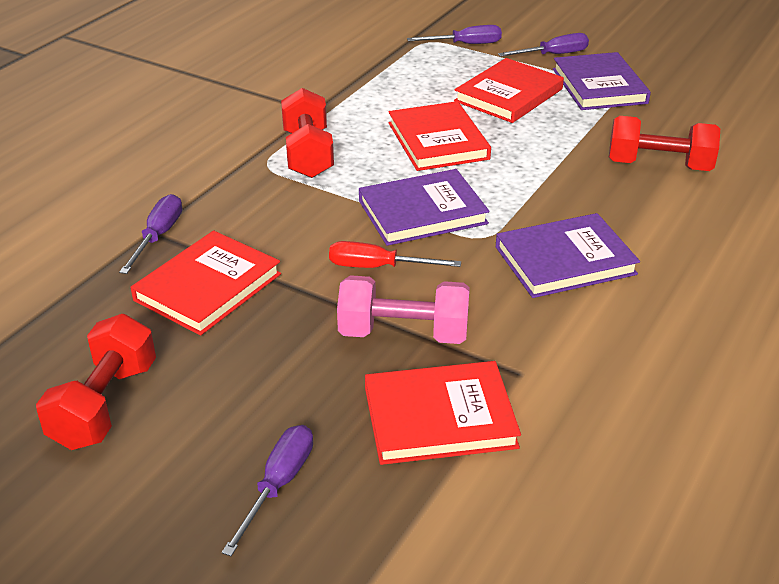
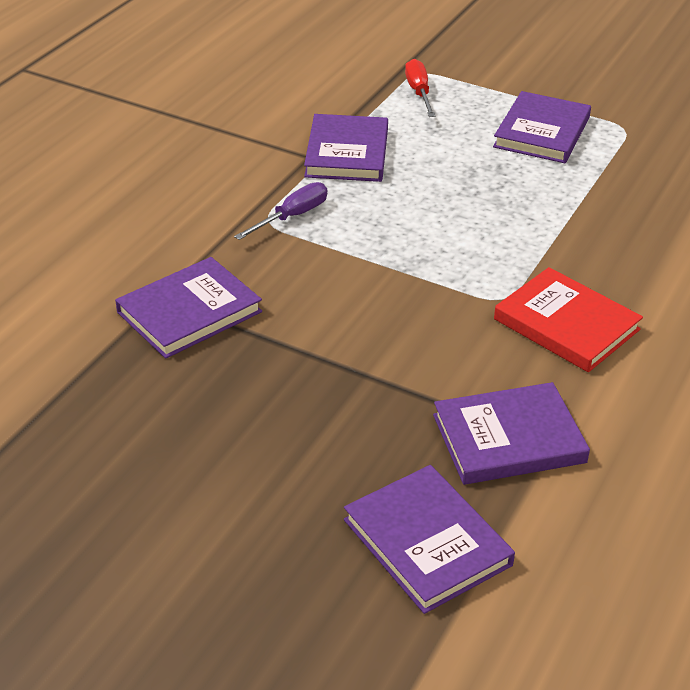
pink dumbbell: 1 -> 0
purple book: 3 -> 5
purple screwdriver: 4 -> 1
red book: 4 -> 1
red dumbbell: 3 -> 0

